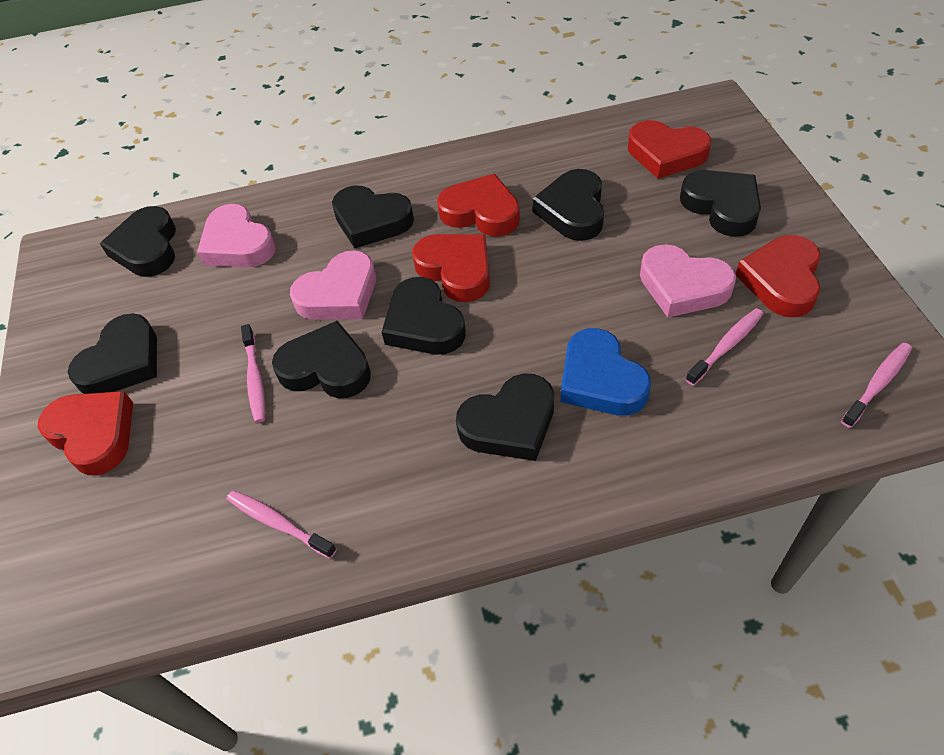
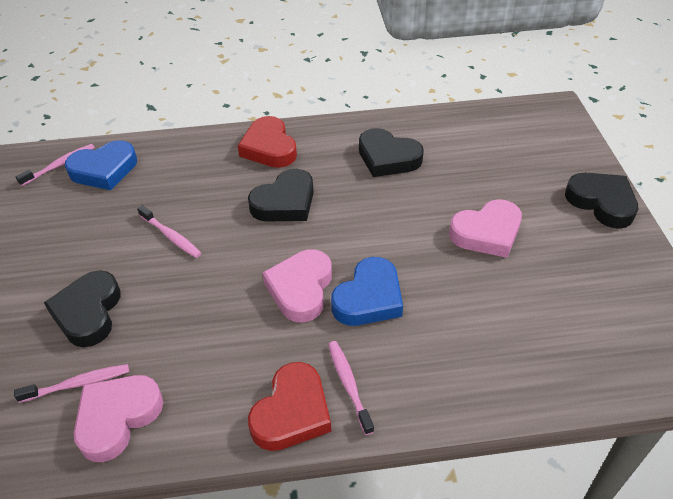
black heart: 8 -> 4
blue heart: 1 -> 2
red heart: 5 -> 2

